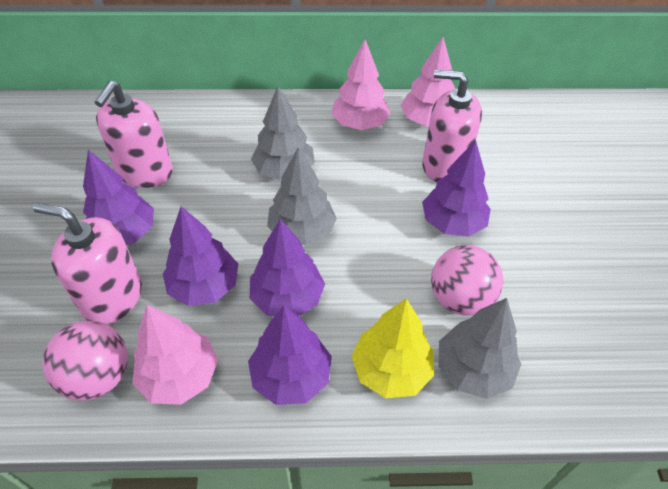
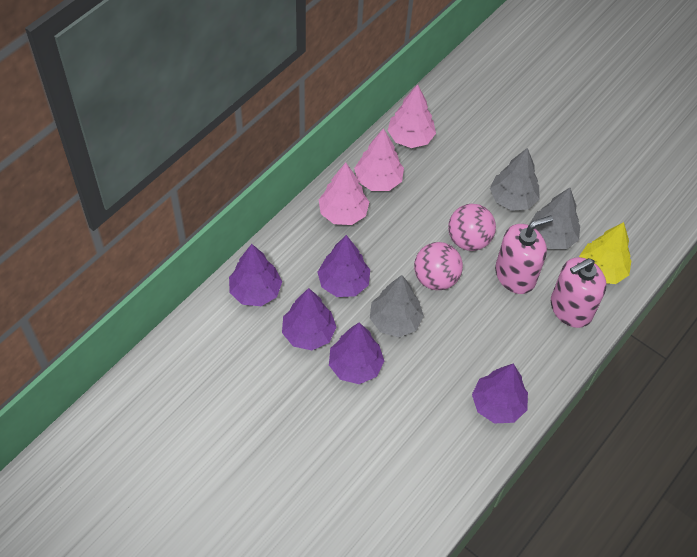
pink soap dispenser: 3 -> 2

